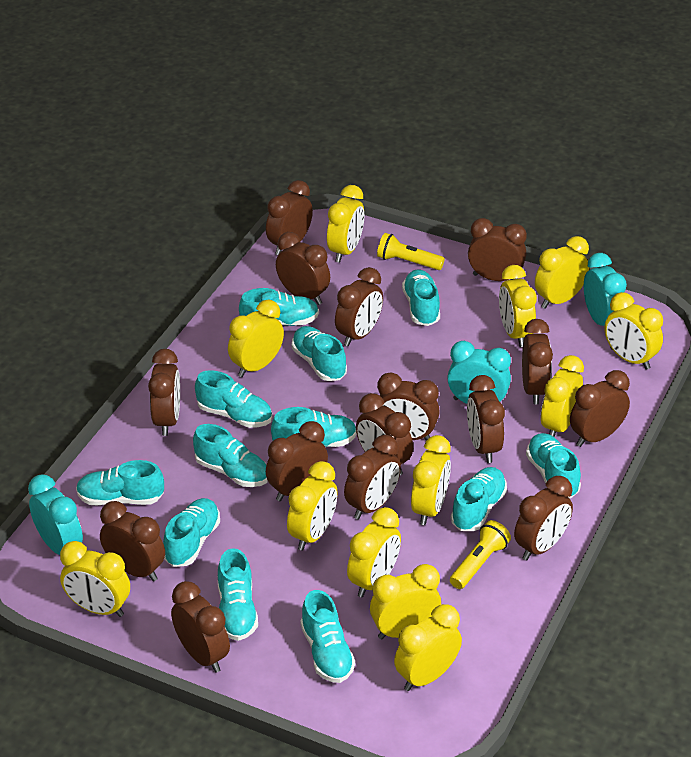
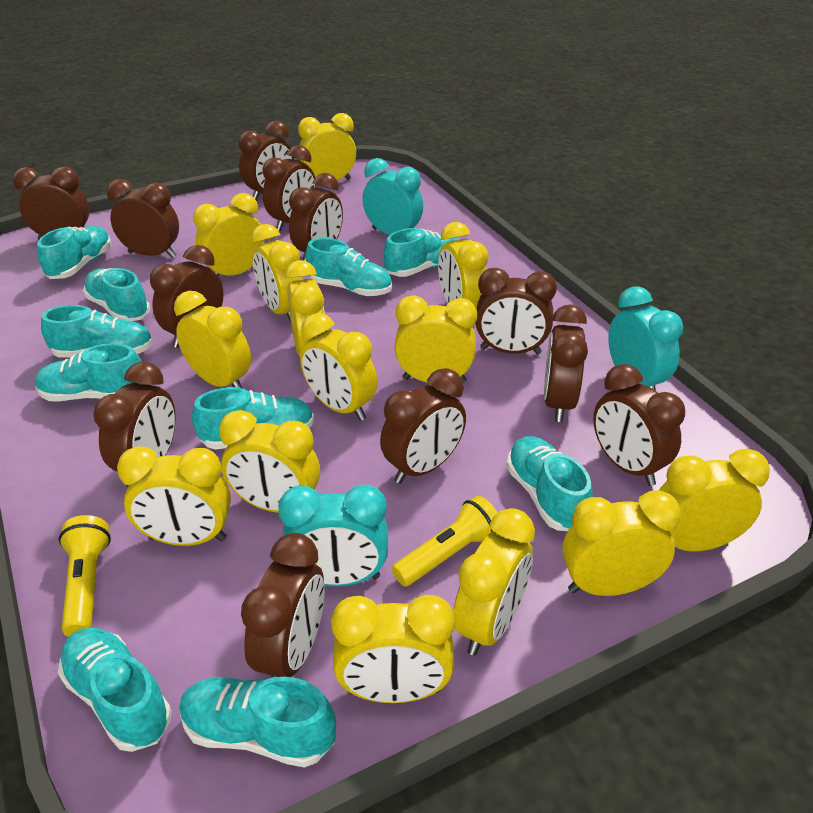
brown clock: 15 -> 12
turquoise shoe: 12 -> 10
yellow clock: 12 -> 14

